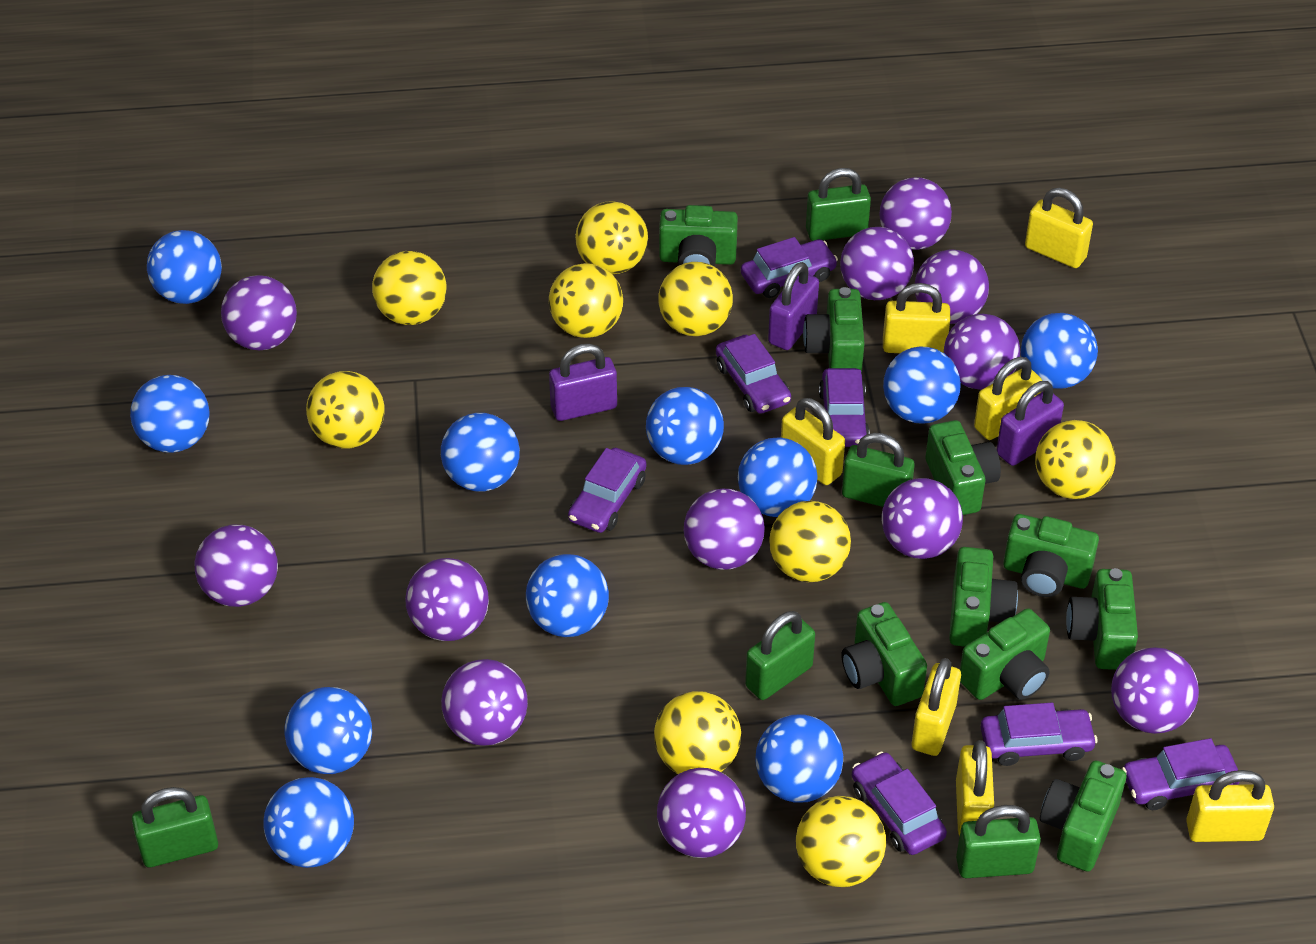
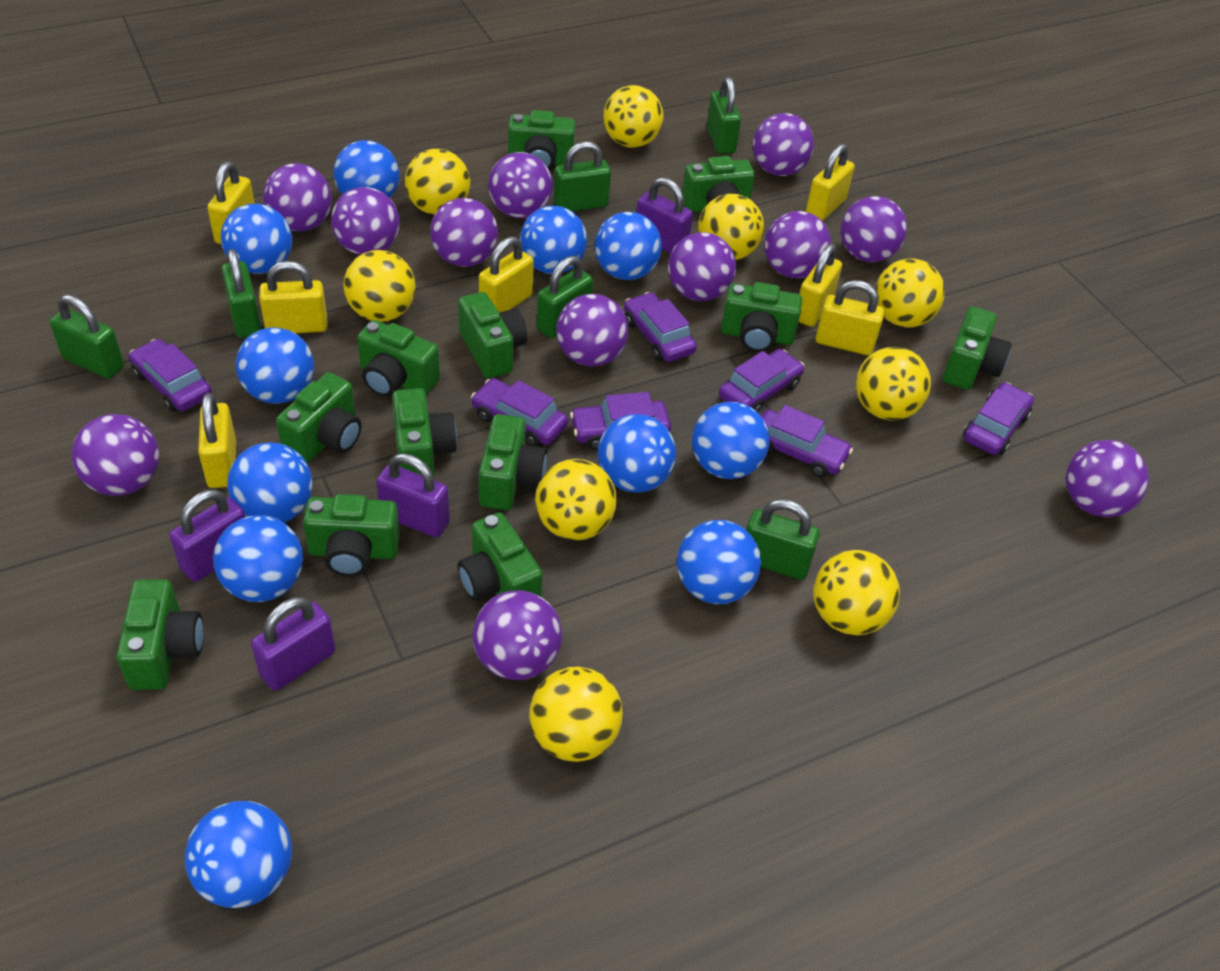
green camera: 9 -> 12
green padlock: 5 -> 6
purple padlock: 3 -> 4

